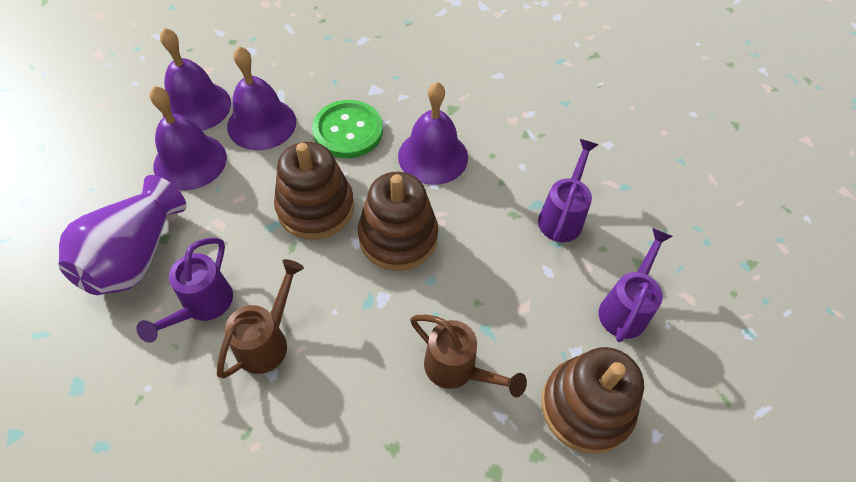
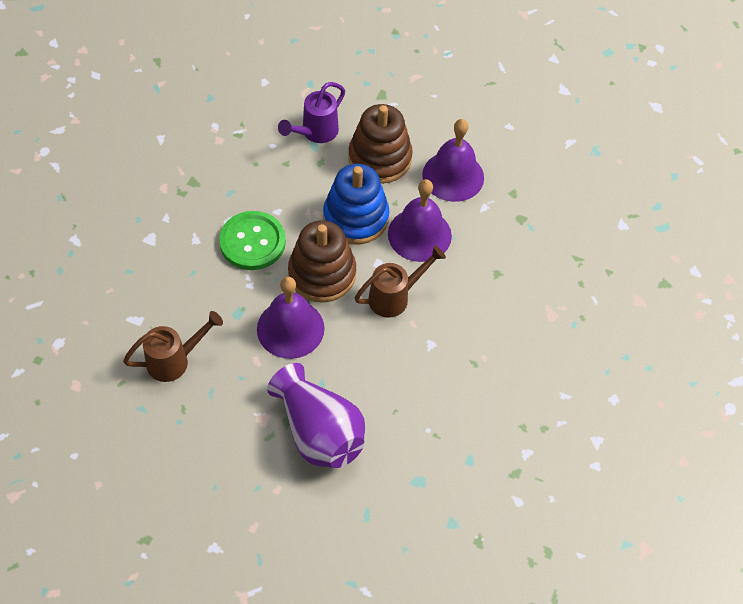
blue stacking toy: 0 -> 1
brown stacking toy: 3 -> 2
purple bell: 4 -> 3
purple watering can: 3 -> 1

